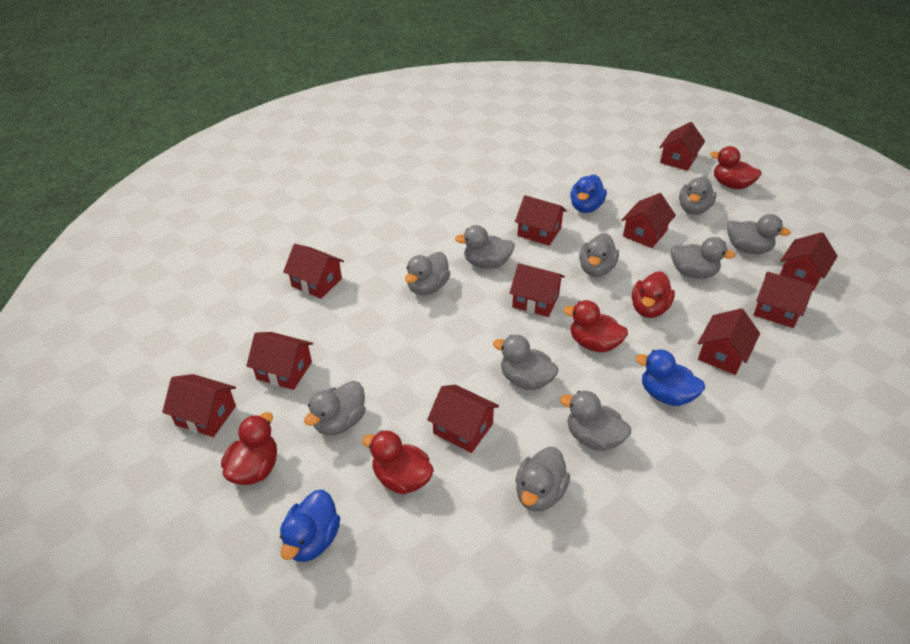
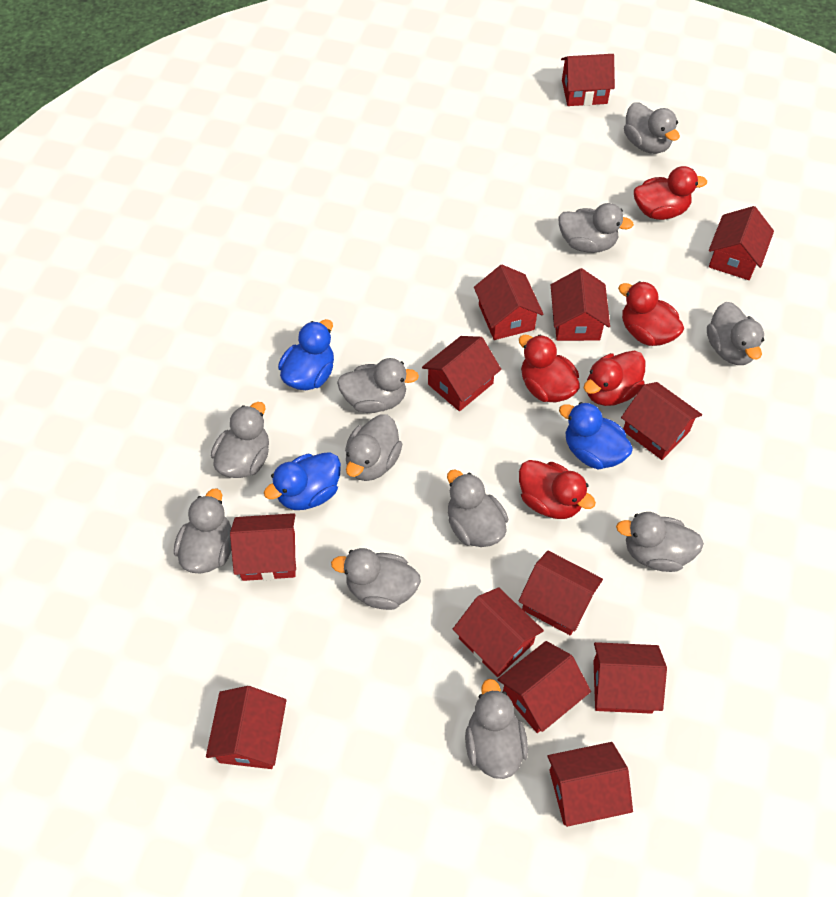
grey duck: 10 -> 11
red house: 11 -> 13

